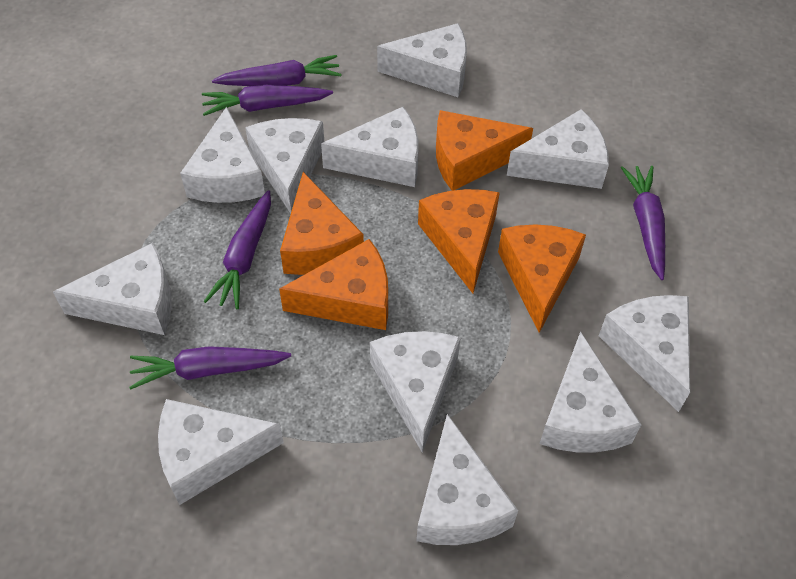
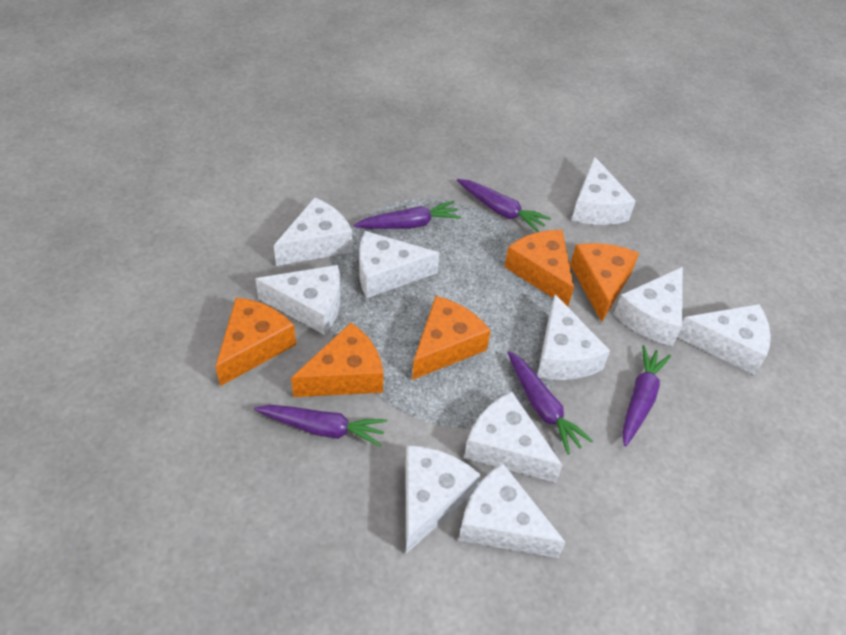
white cheese: 11 -> 10

